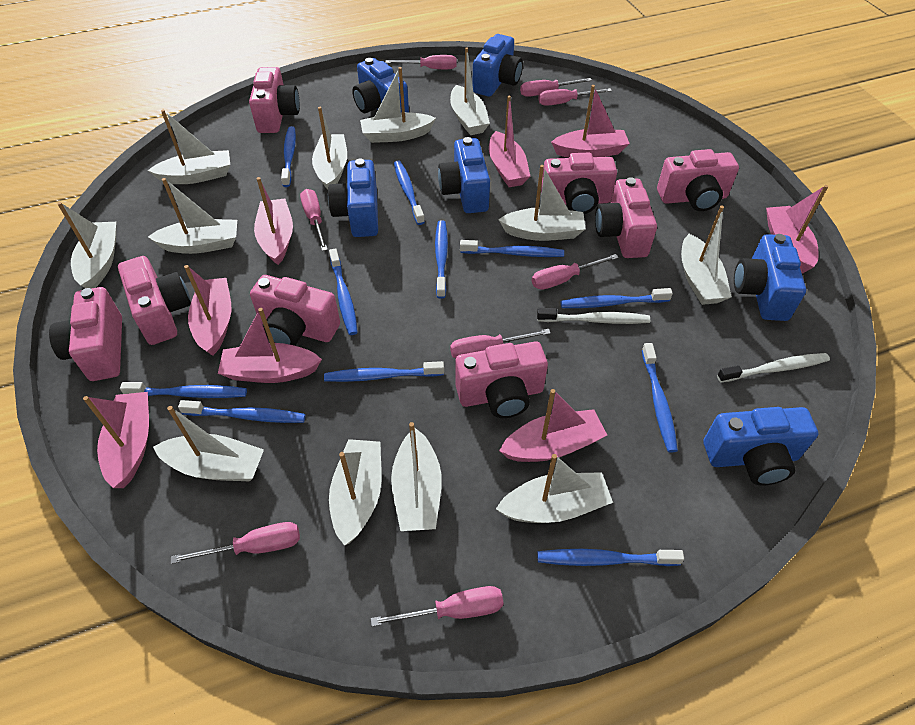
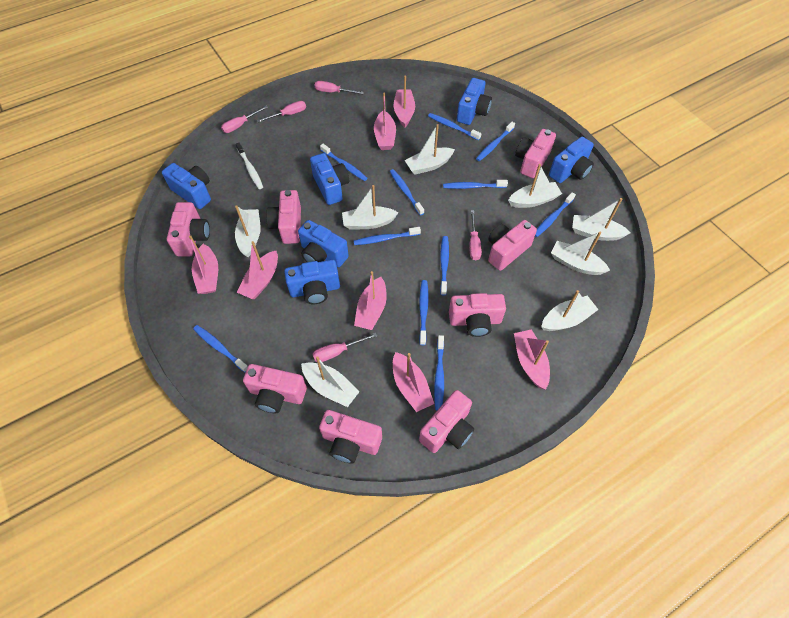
pink boat: 8 -> 7
pink screwdriver: 8 -> 5
white boat: 12 -> 8
white toothbrush: 2 -> 1

